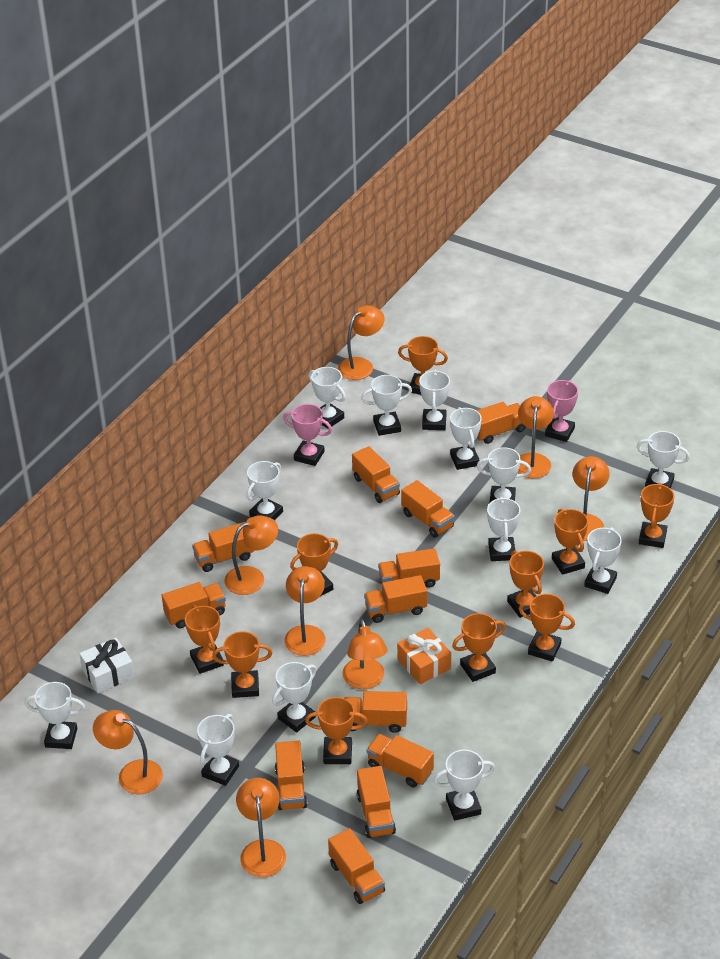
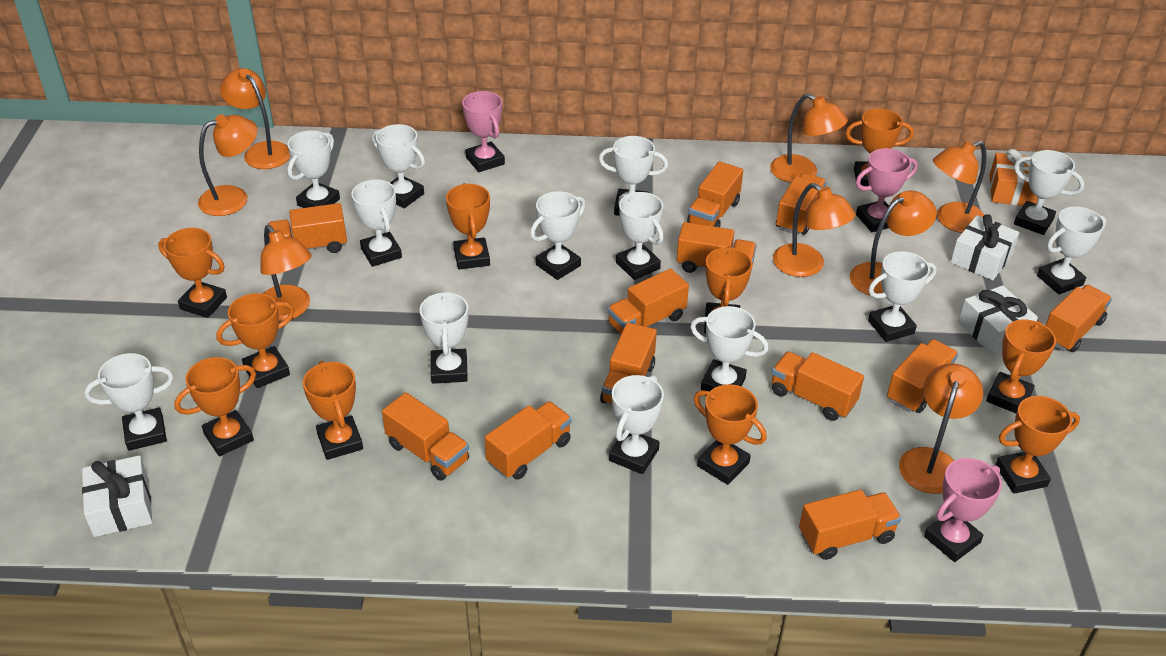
pink trophy: 2 -> 3
white gift: 1 -> 3

